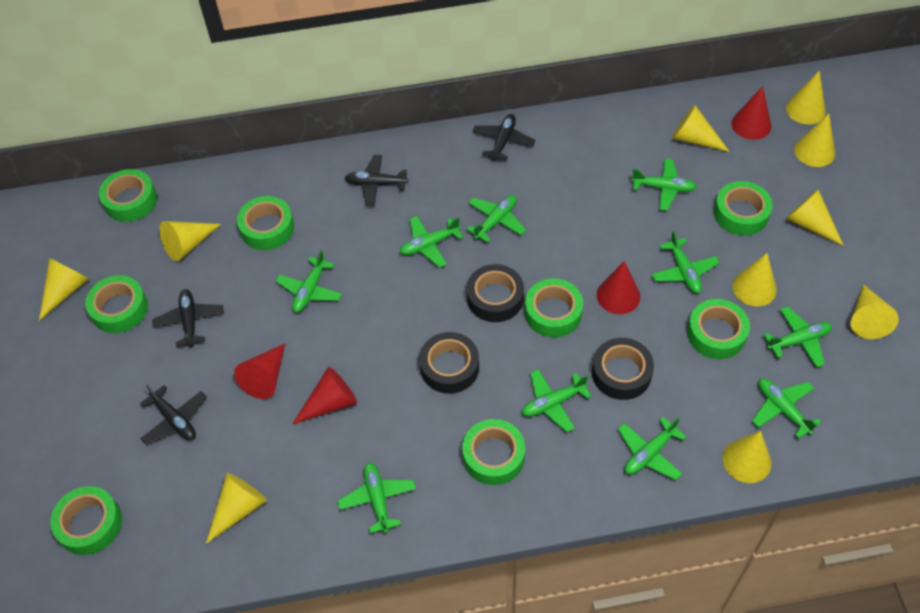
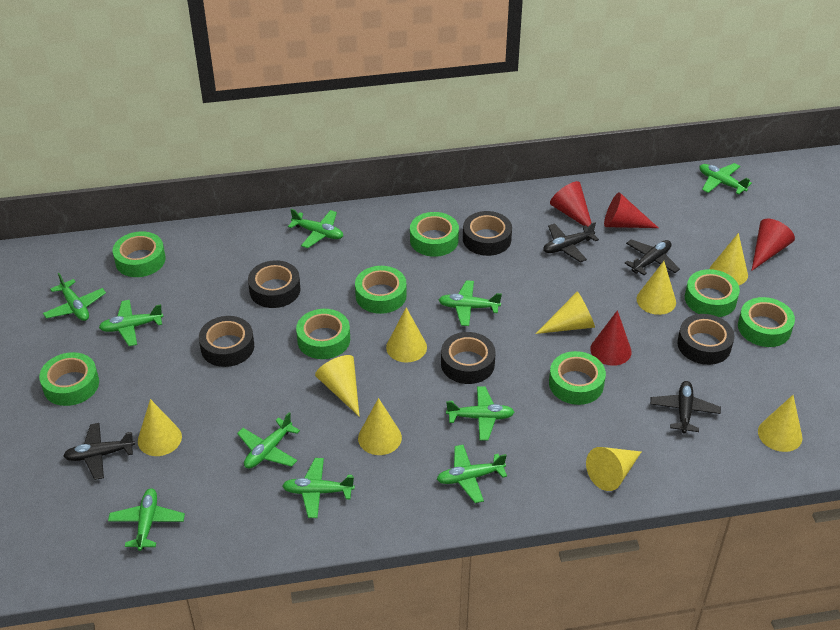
black tape: 3 -> 5
yellow cone: 10 -> 9

